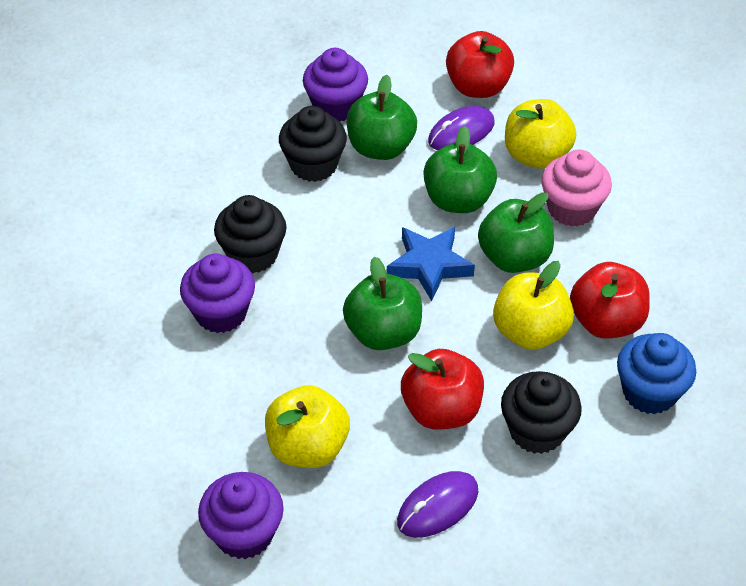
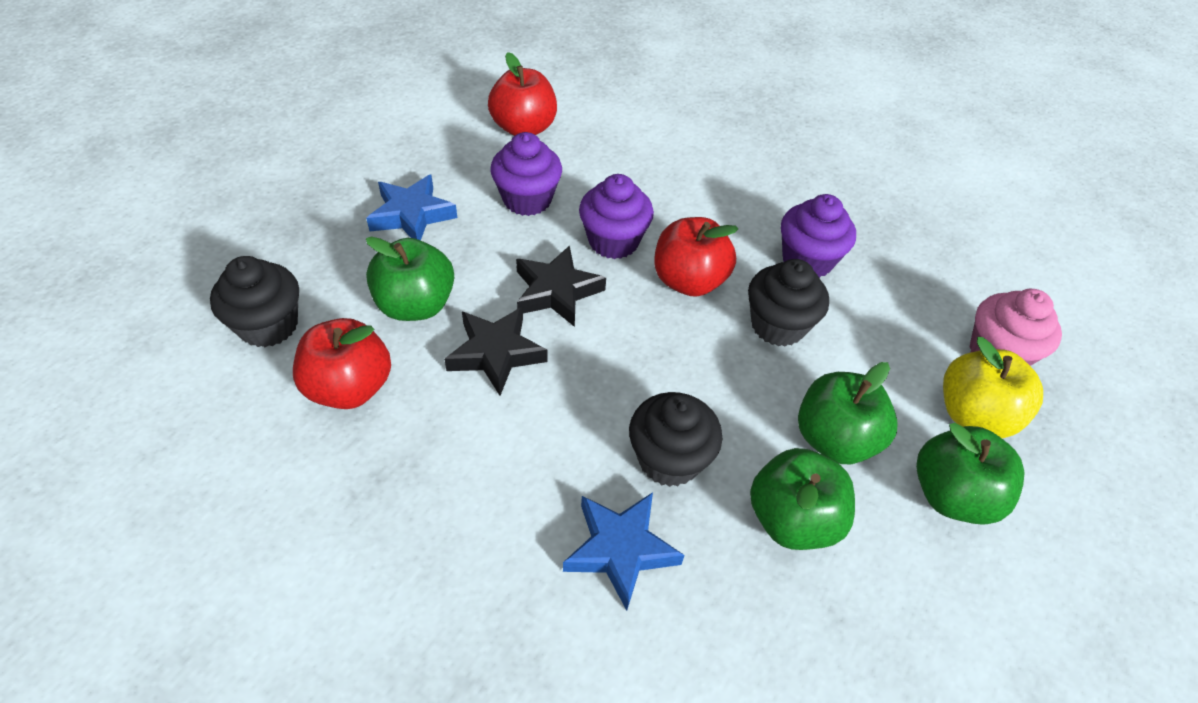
black star: 0 -> 2
blue cupcake: 1 -> 0
blue star: 1 -> 2
purple mouse: 2 -> 0
yellow apple: 3 -> 1

